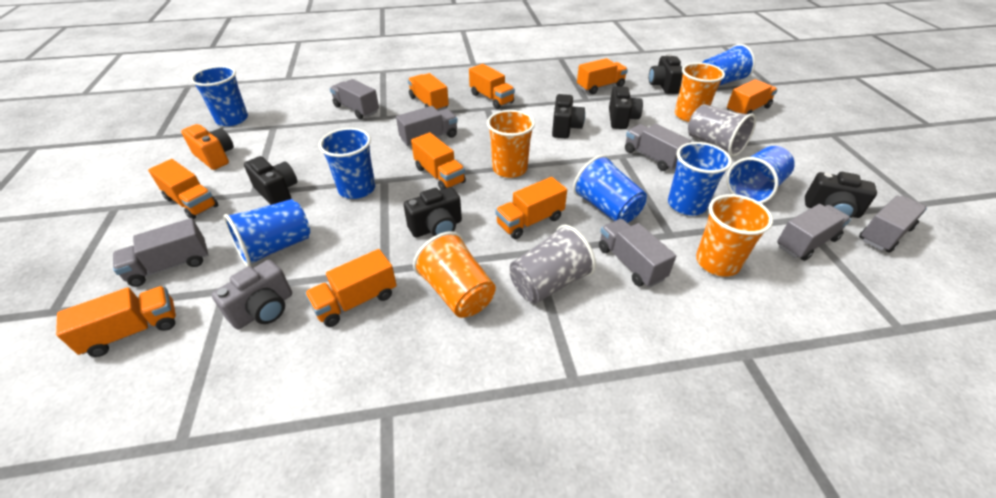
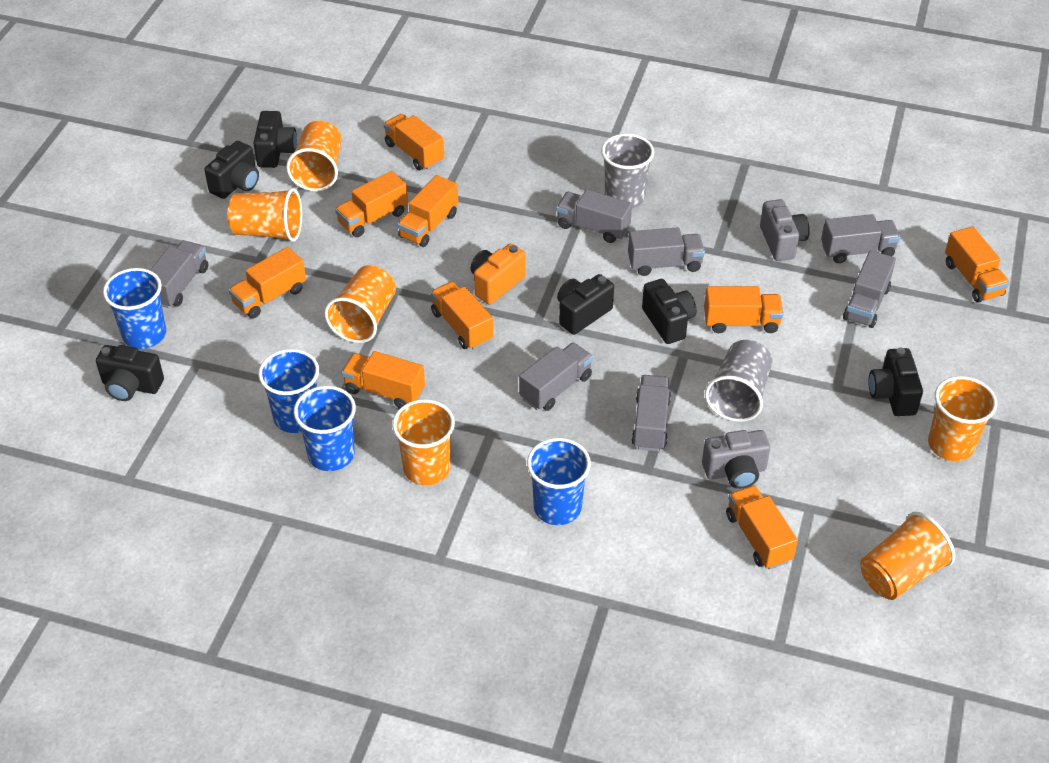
blue cup: 7 -> 4
grey camera: 1 -> 2
orange cup: 4 -> 6

